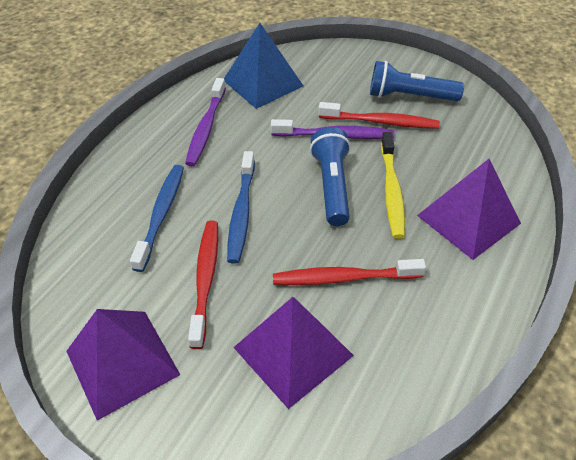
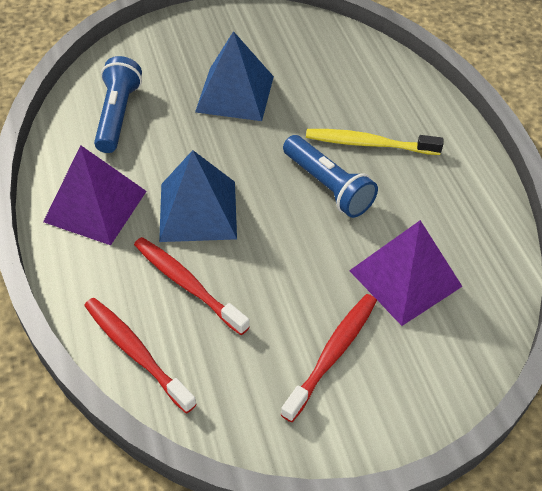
blue pyramid: 1 -> 2
blue toothbrush: 2 -> 0
purple pyramid: 3 -> 2
purple toothbrush: 2 -> 0

